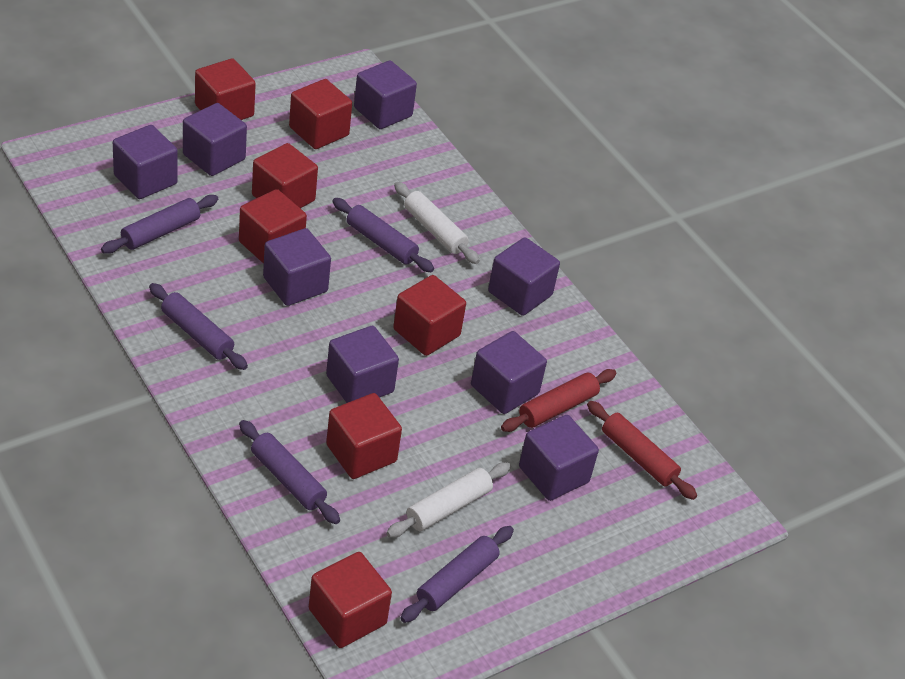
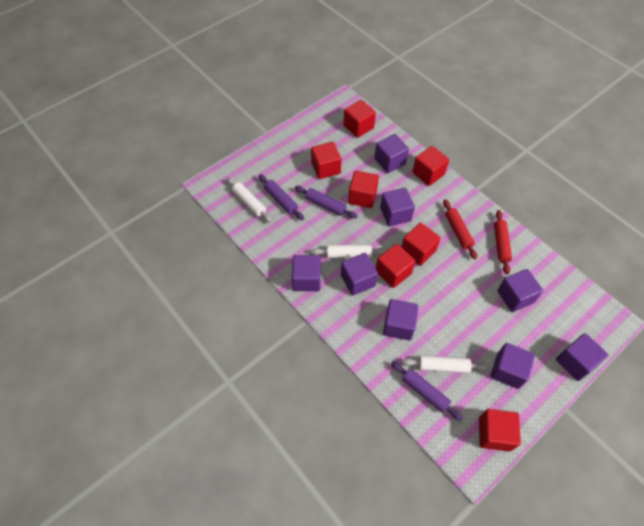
purple rolling pin: 5 -> 3
white rolling pin: 2 -> 3

